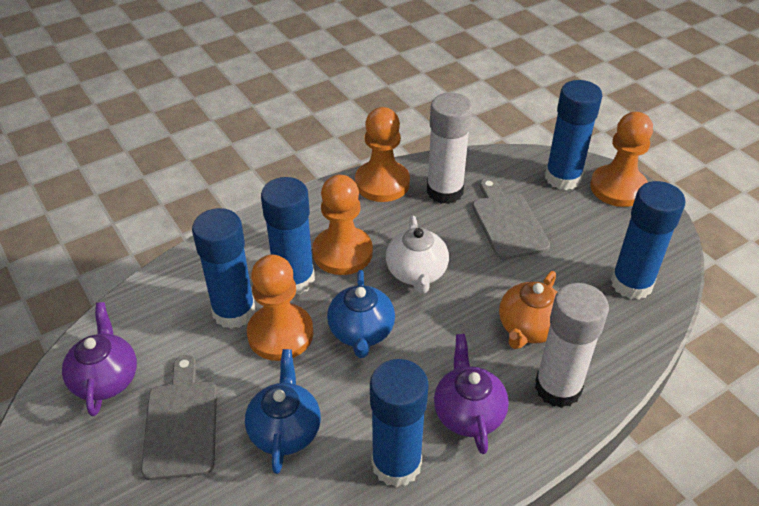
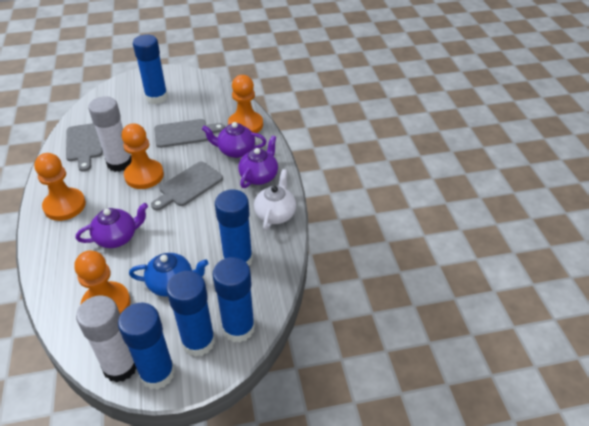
blue teapot: 2 -> 1
grey cutting board: 2 -> 3
orange teapot: 1 -> 0
purple teapot: 2 -> 3

